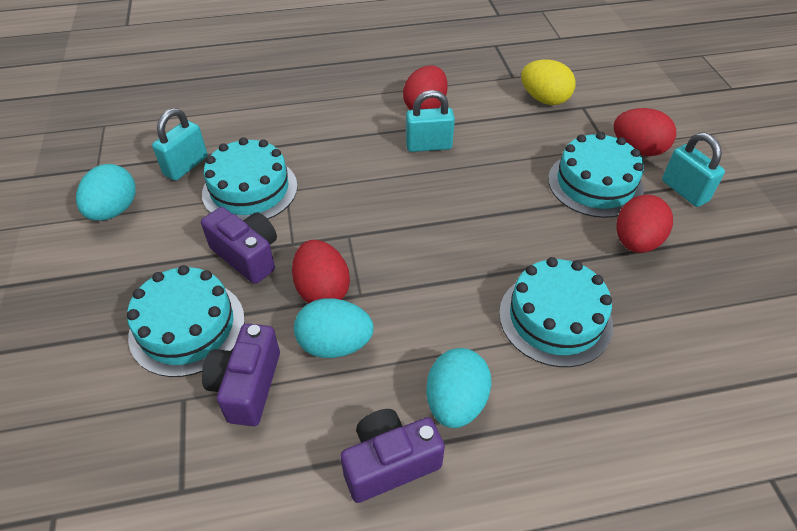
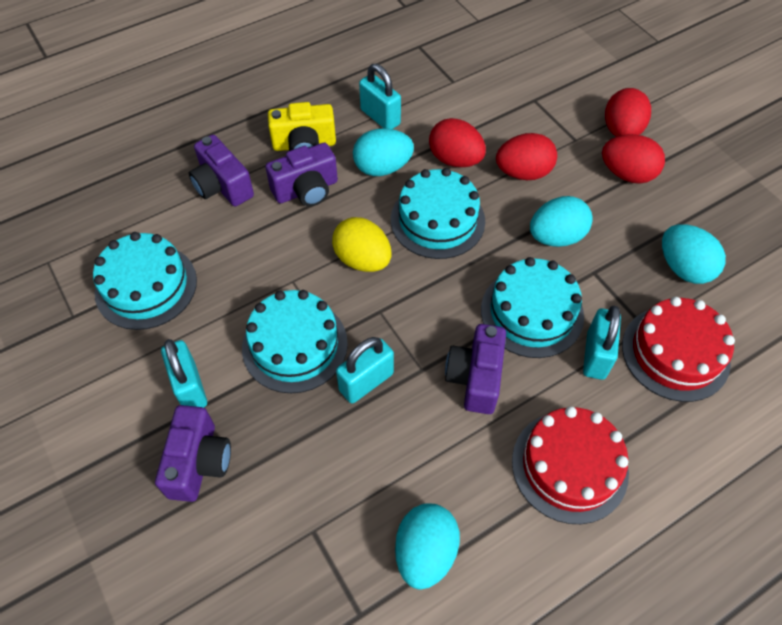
purple camera: 3 -> 4
red cake: 0 -> 2
turquoise egg: 3 -> 4
turquoise padlock: 3 -> 4
yellow camera: 0 -> 1

